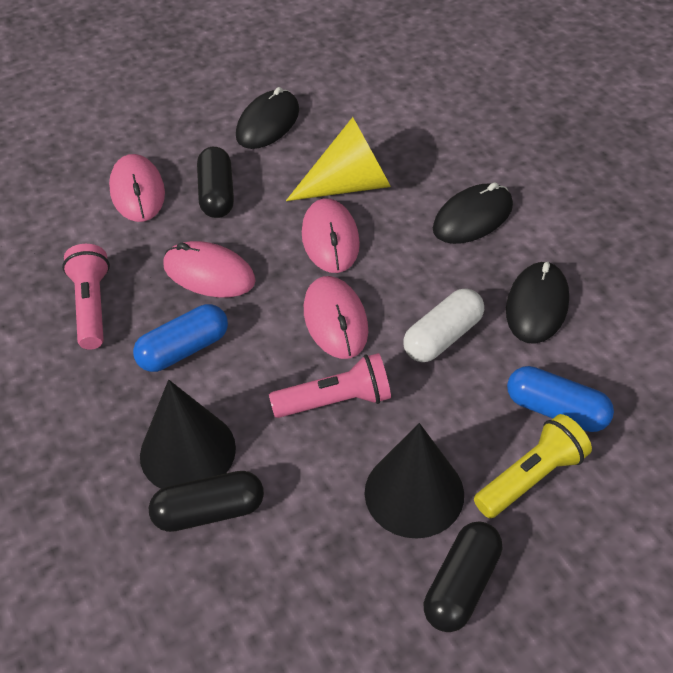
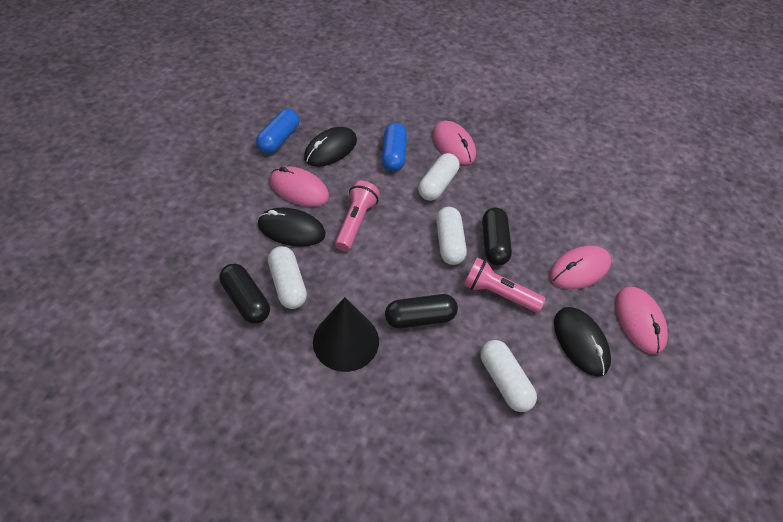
black cone: 2 -> 1
white capsule: 1 -> 4
yellow cone: 1 -> 0
yellow flashlight: 1 -> 0

